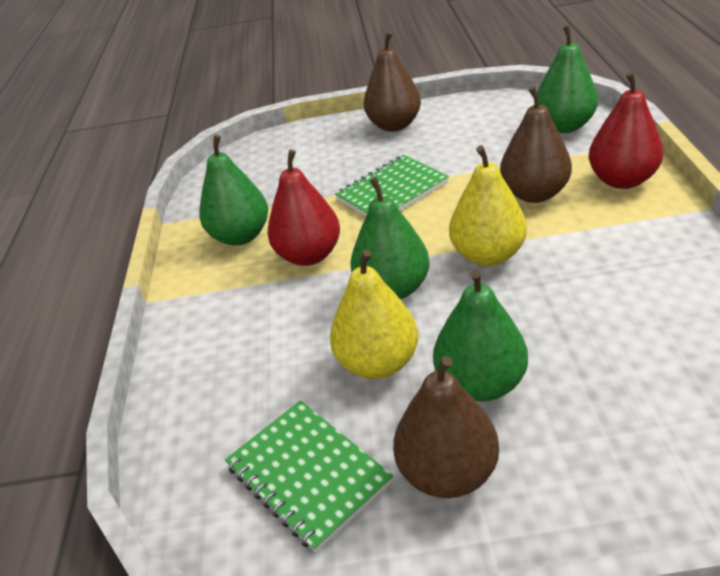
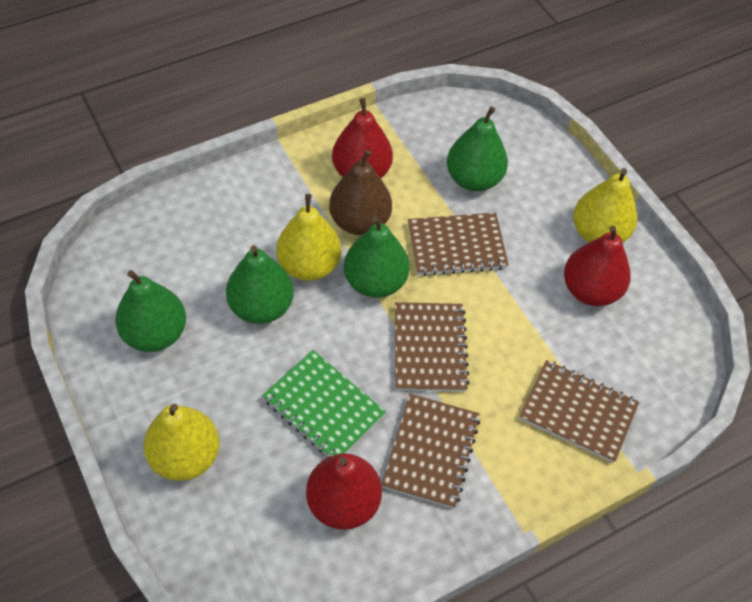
brown notebook: 0 -> 4
brown pear: 3 -> 1
green notebook: 2 -> 1
red pear: 2 -> 3
yellow pear: 2 -> 3

